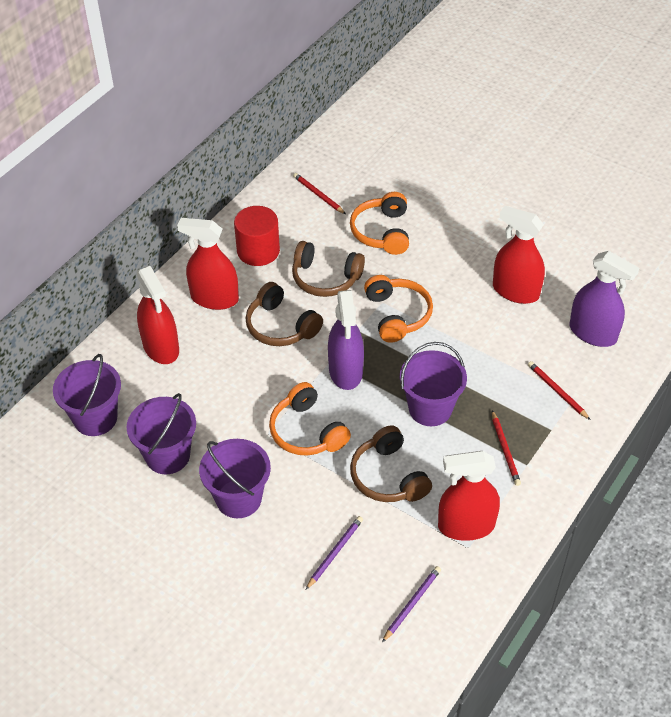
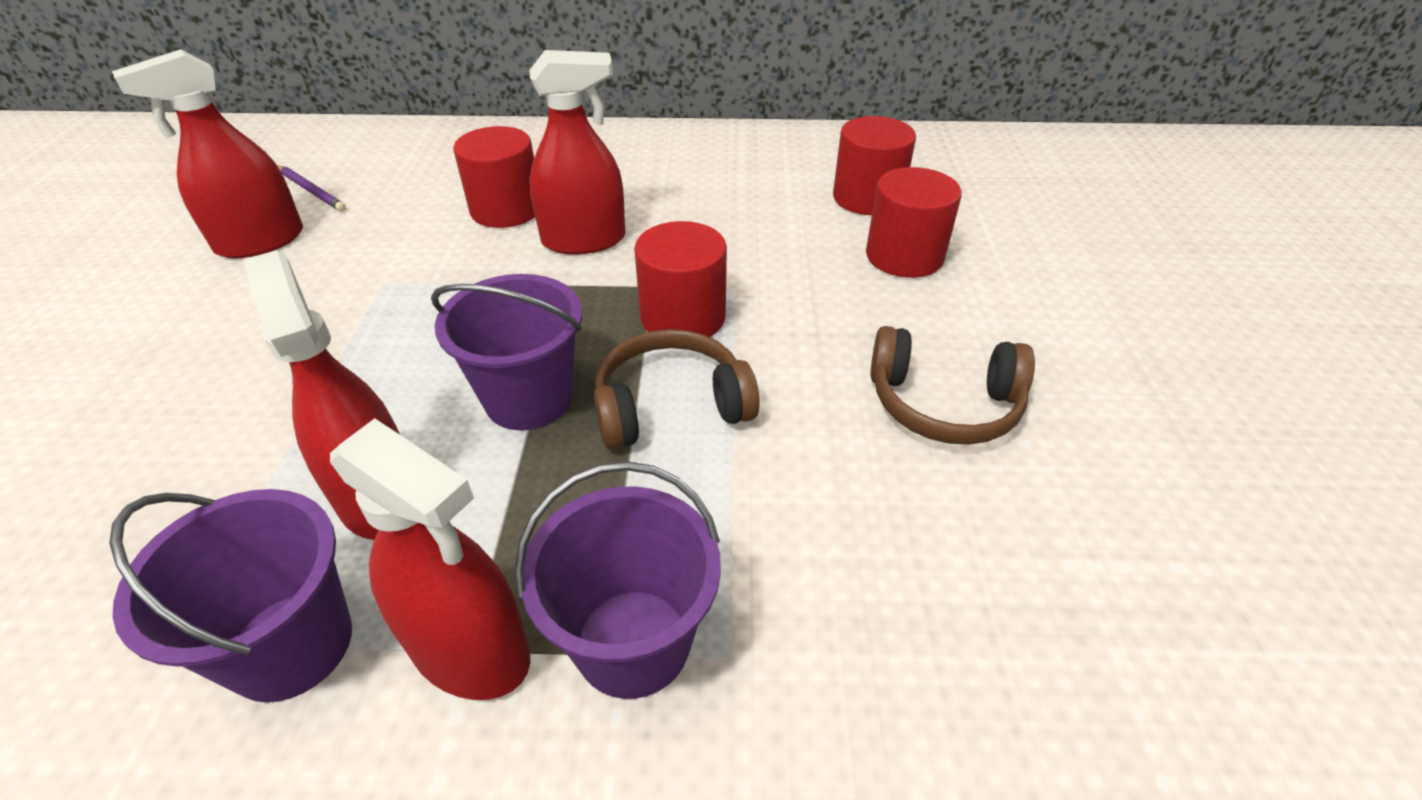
brown headphones: 3 -> 2
orange headphones: 3 -> 0
purple bucket: 4 -> 3
purple pencil: 2 -> 1
purple spray bottle: 2 -> 0
red cylinder: 1 -> 4
red pencil: 3 -> 0

